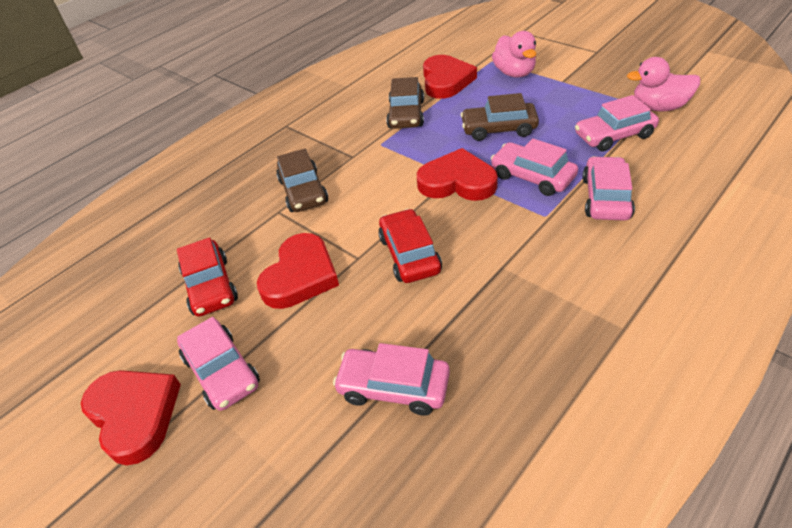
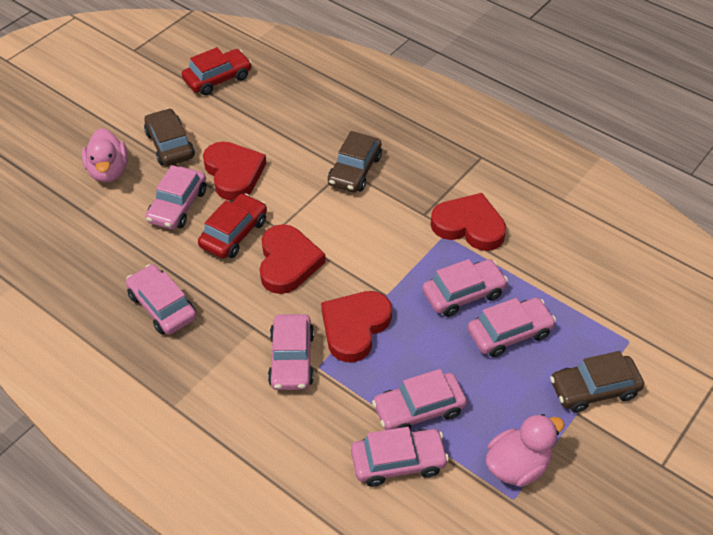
pink car: 5 -> 7

